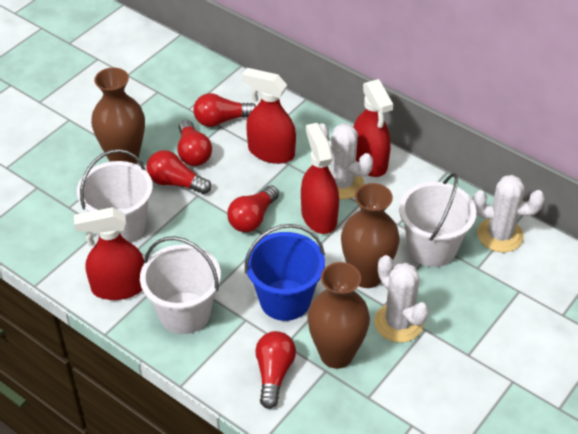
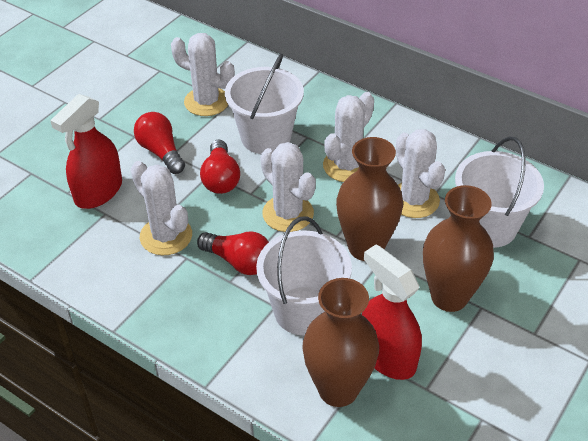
blue bucket: 1 -> 0
red light bulb: 5 -> 3
red spray bottle: 4 -> 2
white cactus: 3 -> 5

